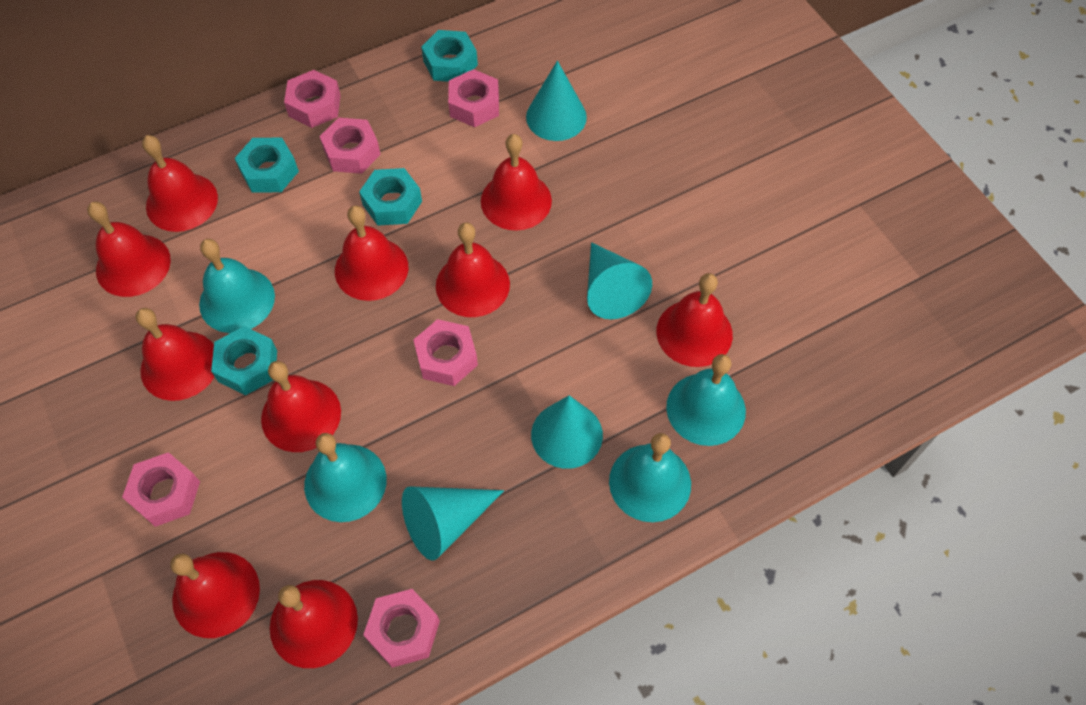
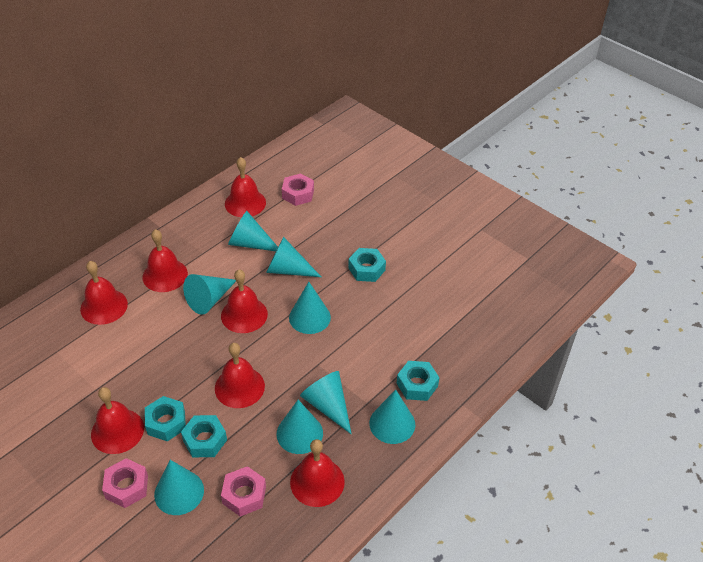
pink nut: 6 -> 3
red bell: 10 -> 7
turquoise bell: 4 -> 0
turquoise cone: 4 -> 8

